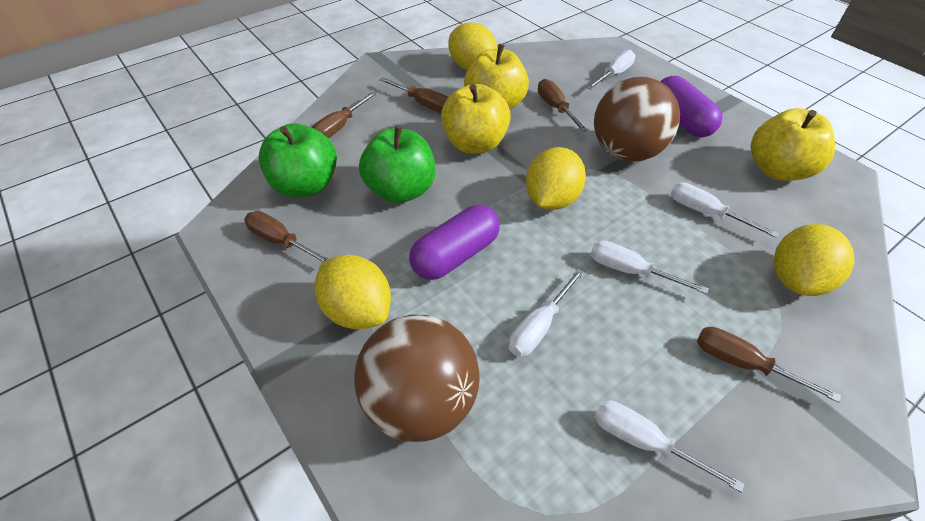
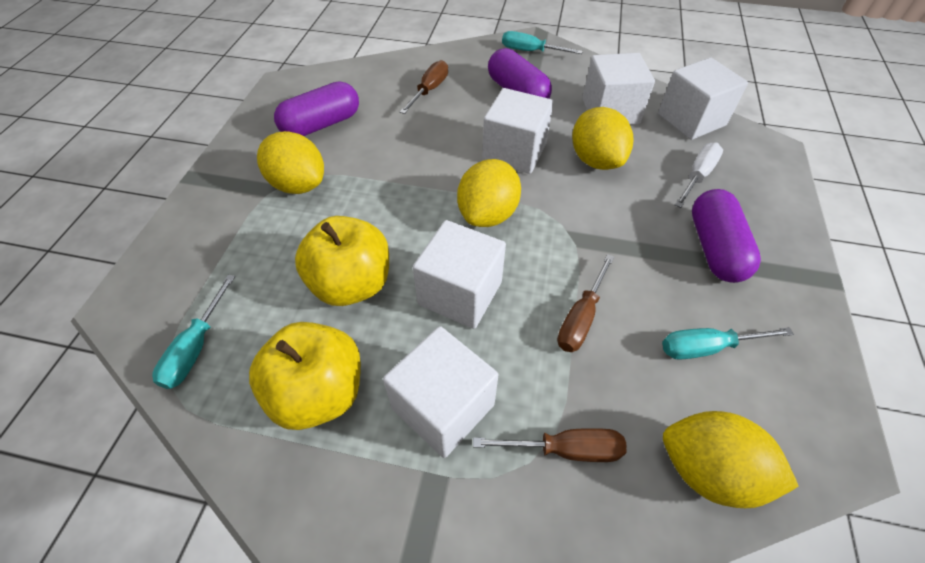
brown ball: 2 -> 0
brown screwdriver: 5 -> 3
green apple: 2 -> 0
purple capsule: 2 -> 3
turquoise screwdriver: 0 -> 3
white cube: 0 -> 5
white screwdriver: 5 -> 1
yellow apple: 3 -> 2

